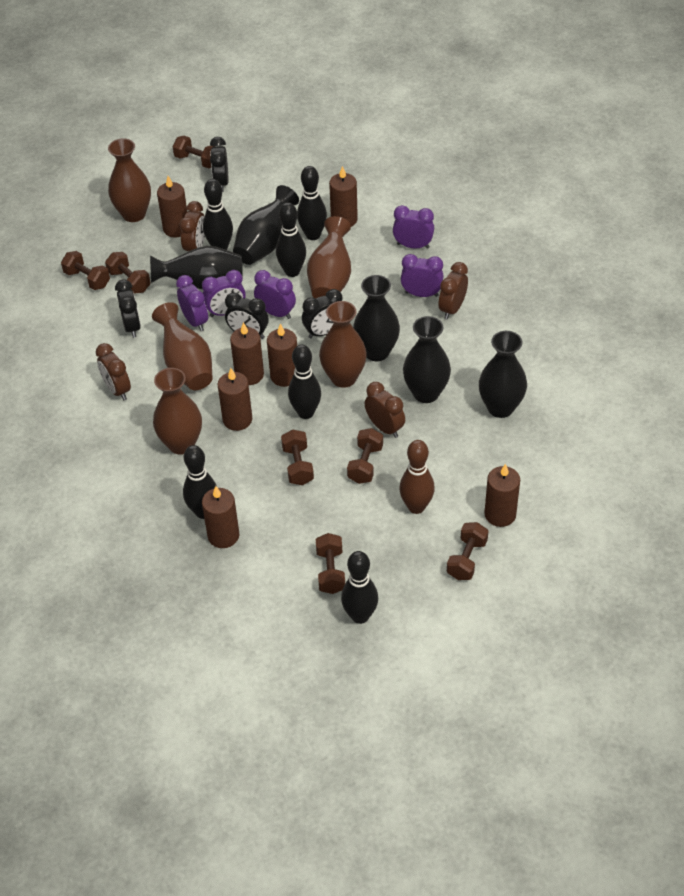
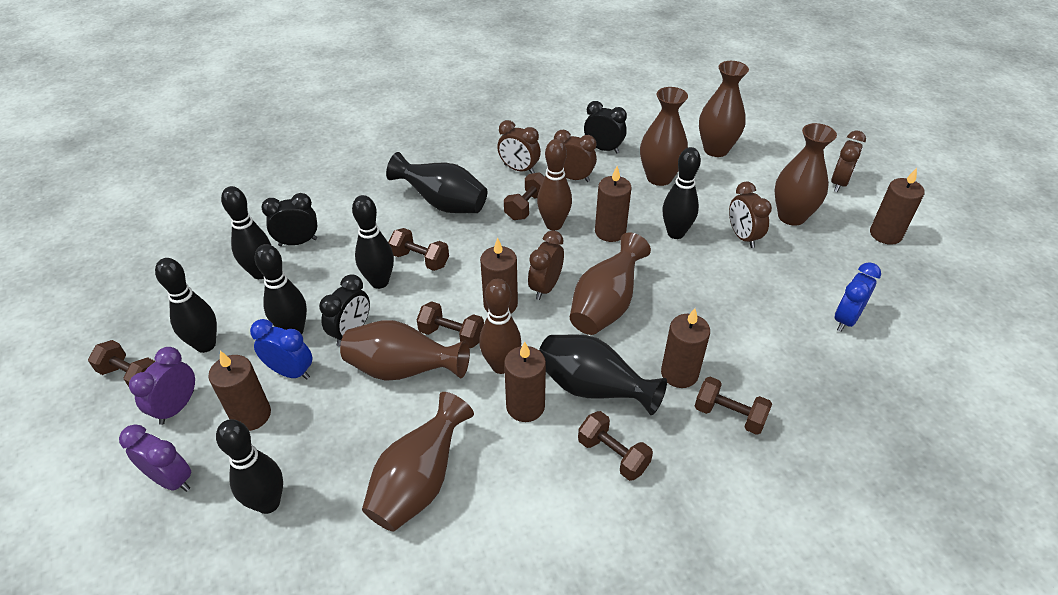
black clock: 4 -> 3
black vase: 5 -> 2
blue clock: 0 -> 2
brown bowling pin: 1 -> 2
brown candle: 7 -> 6
brown clock: 4 -> 5
brown dumbbell: 7 -> 6
brown vase: 5 -> 6
purple clock: 5 -> 2

